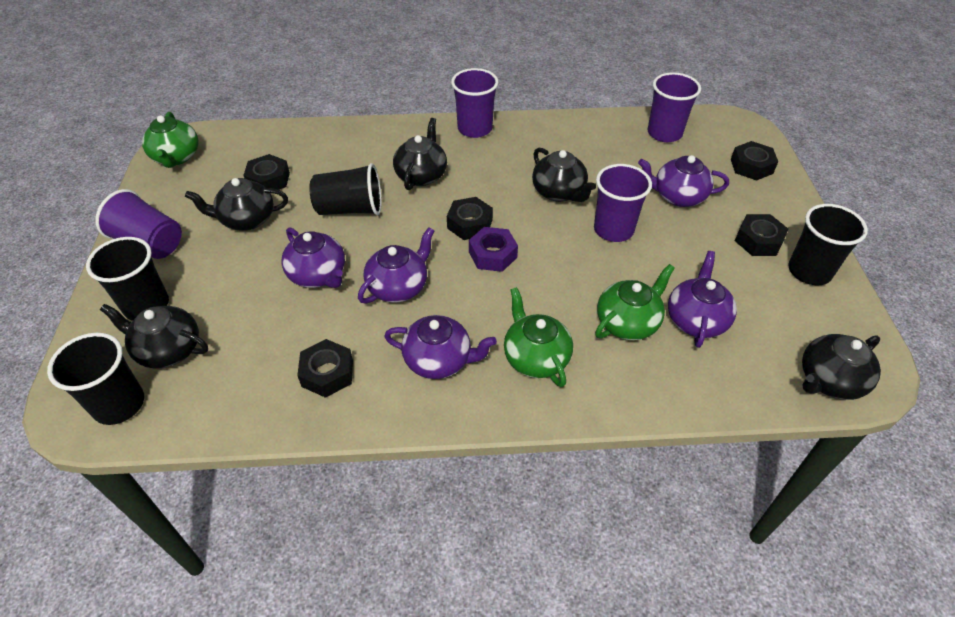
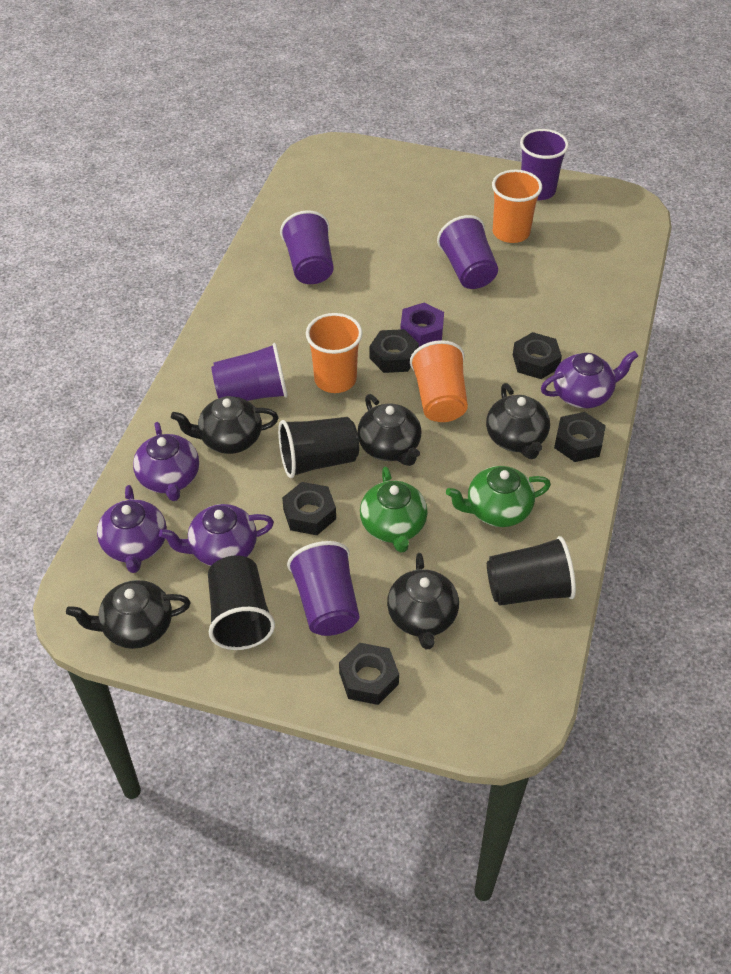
black cup: 4 -> 3
green teapot: 3 -> 2
orange cup: 0 -> 3
purple cup: 4 -> 5
purple teapot: 5 -> 4

